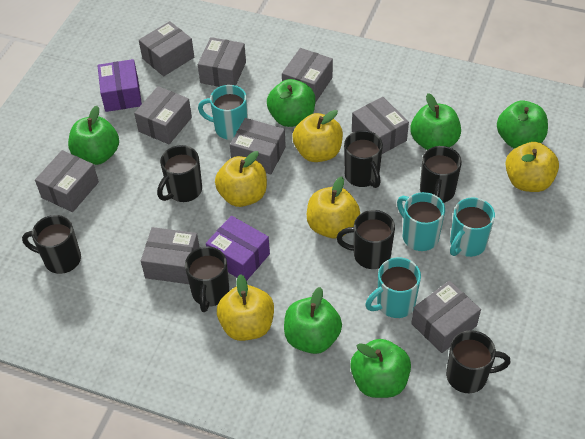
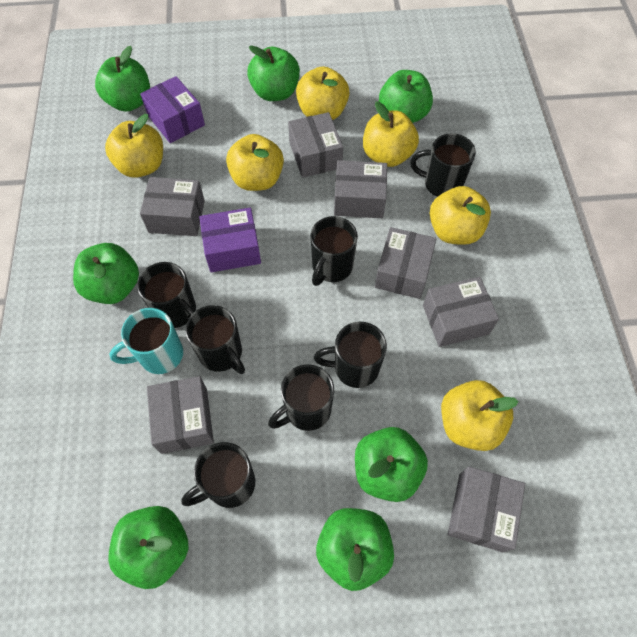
green apple: 6 -> 7
grey box: 9 -> 7
turquoise mug: 4 -> 1
yellow apple: 5 -> 6

